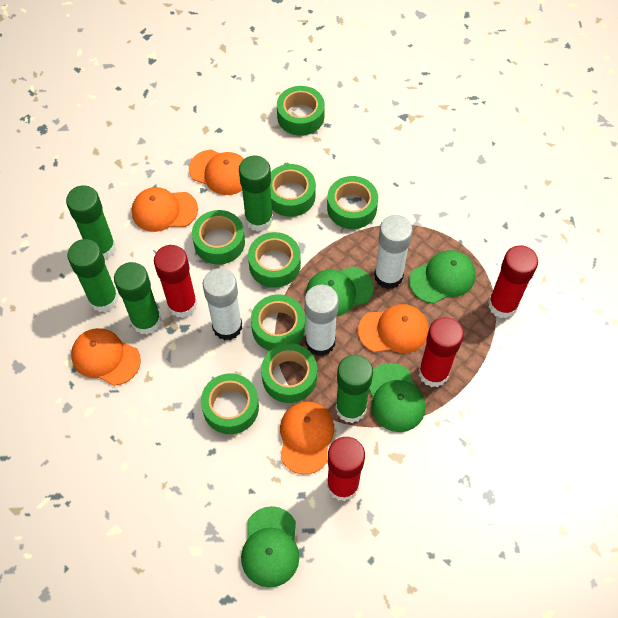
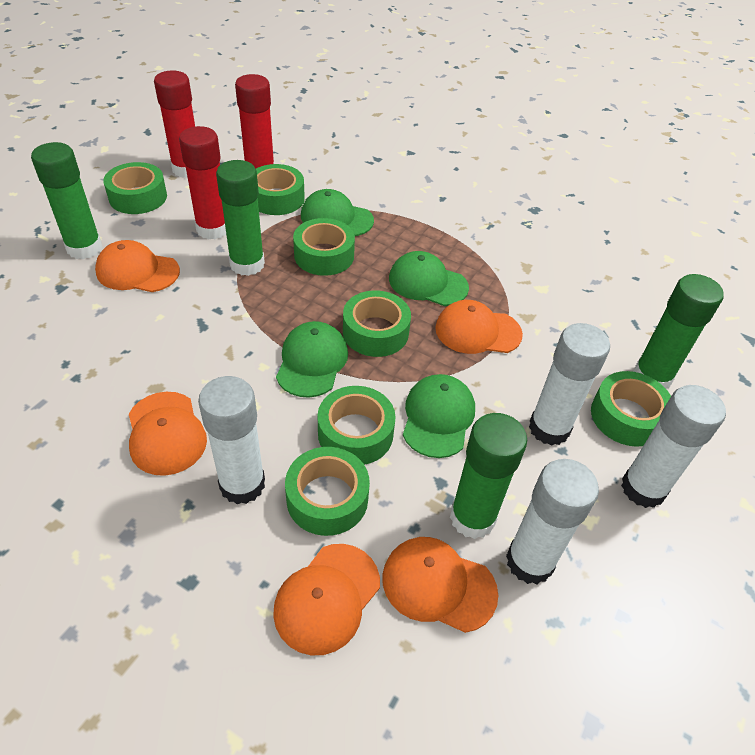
green glue stick: 5 -> 4
green tape: 8 -> 7
red glue stick: 4 -> 3
white glue stick: 3 -> 4

